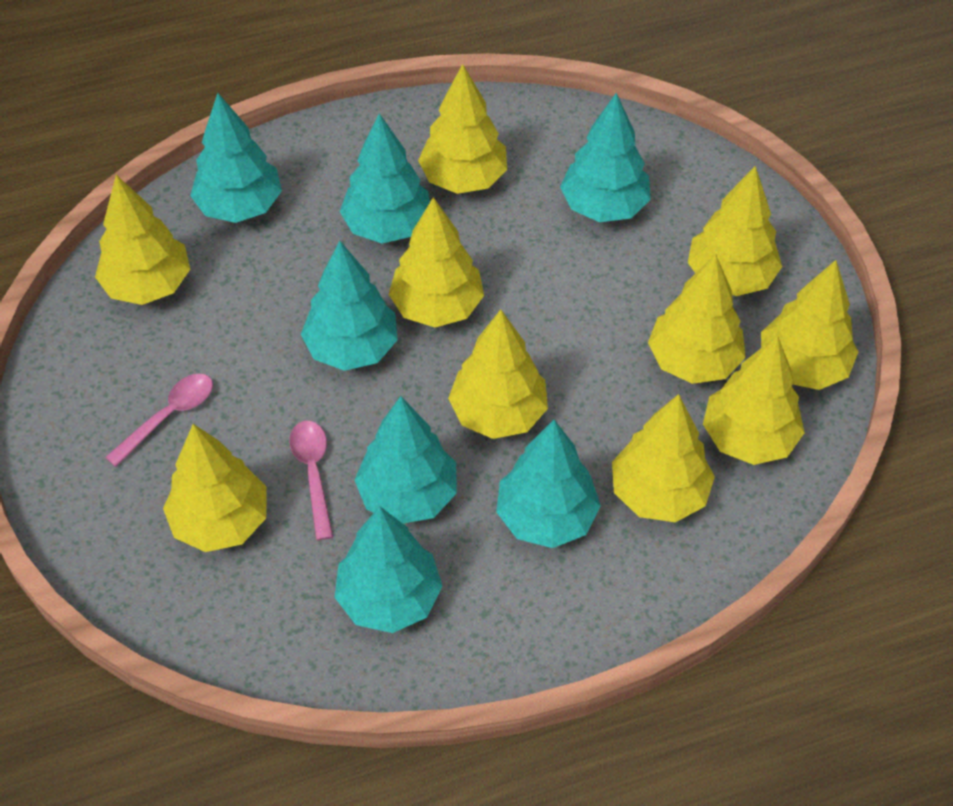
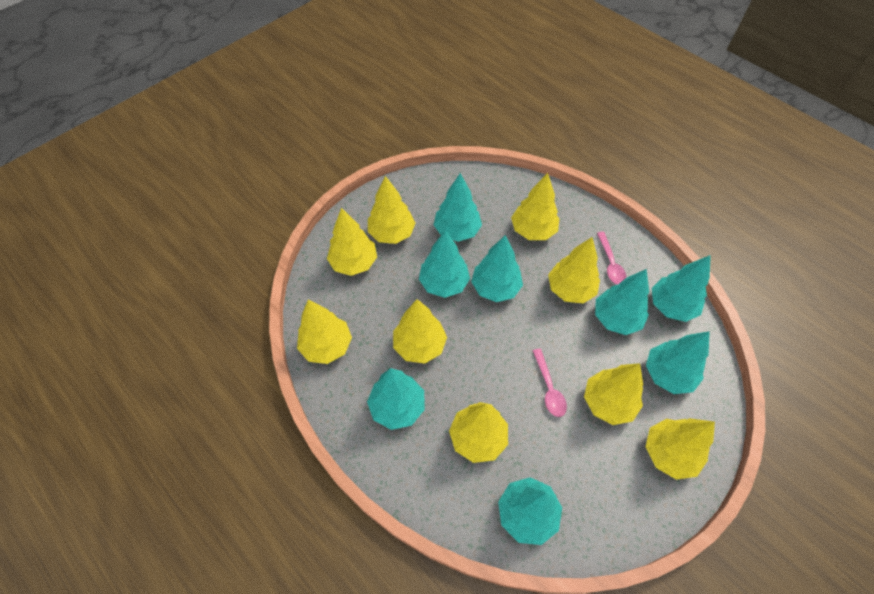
turquoise tree: 7 -> 8
yellow tree: 10 -> 9

